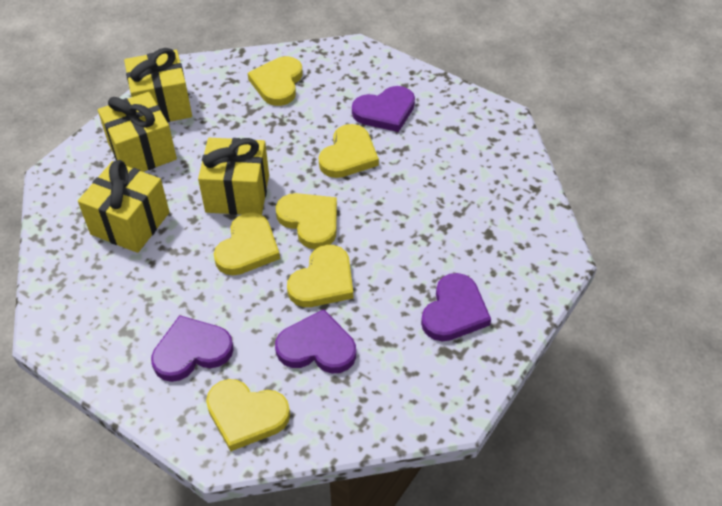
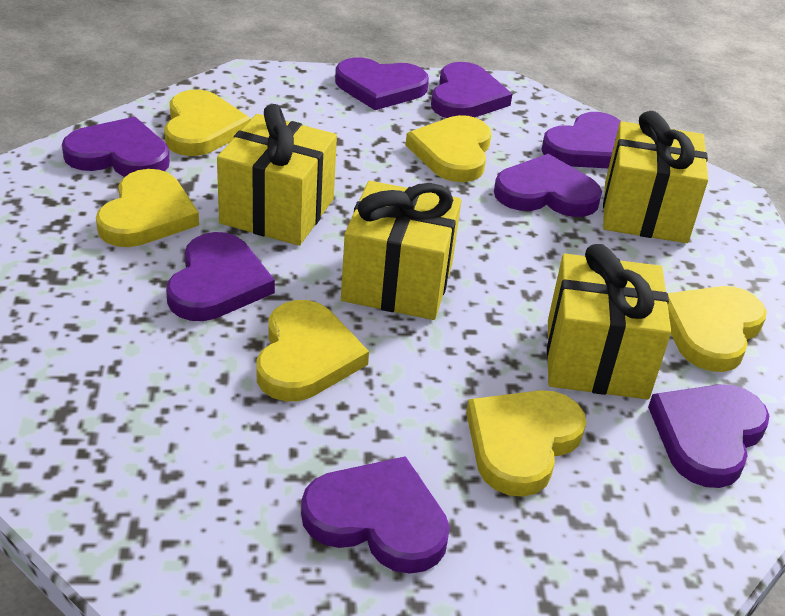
purple heart: 4 -> 8

